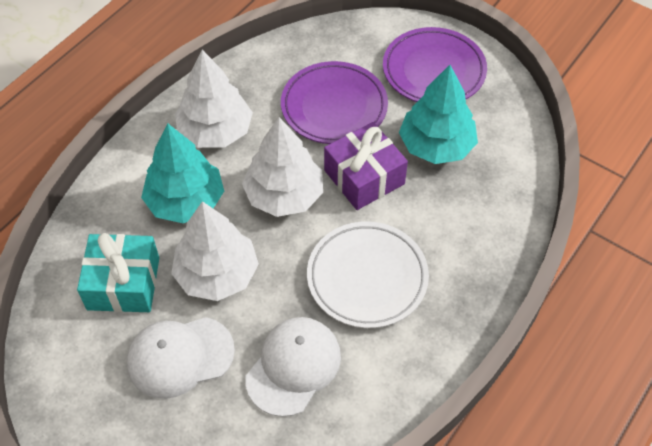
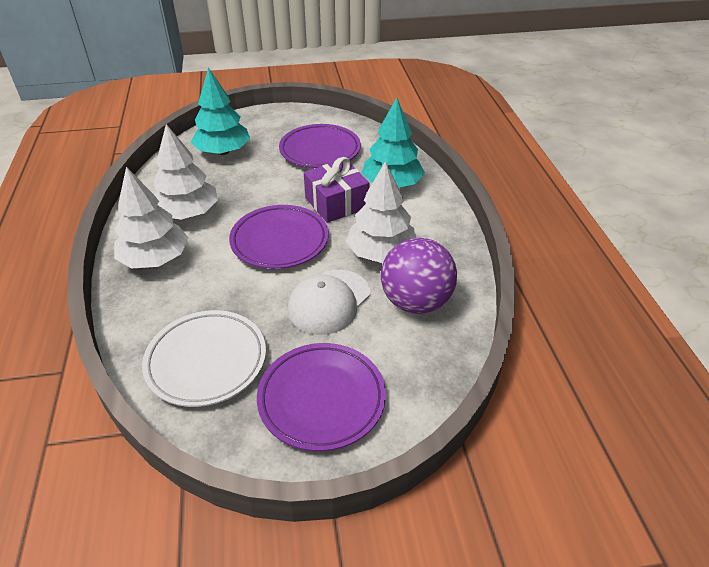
purple ball: 0 -> 1
purple plate: 2 -> 3
turquoise gift: 1 -> 0
white cap: 2 -> 1

